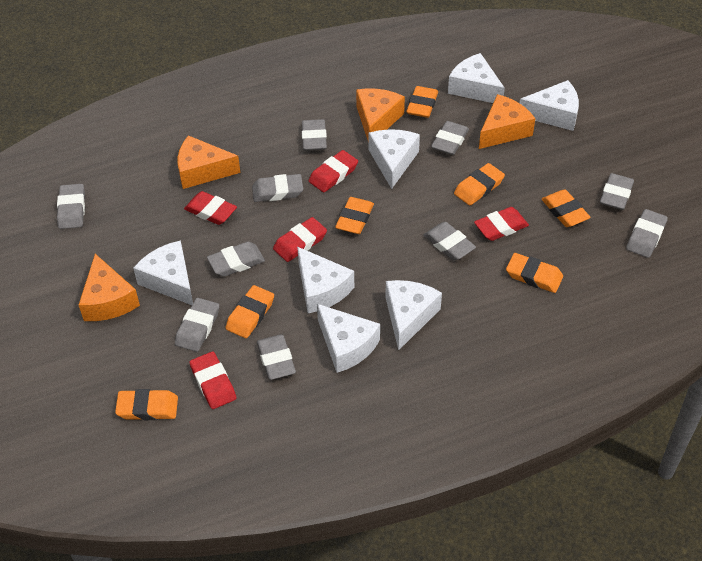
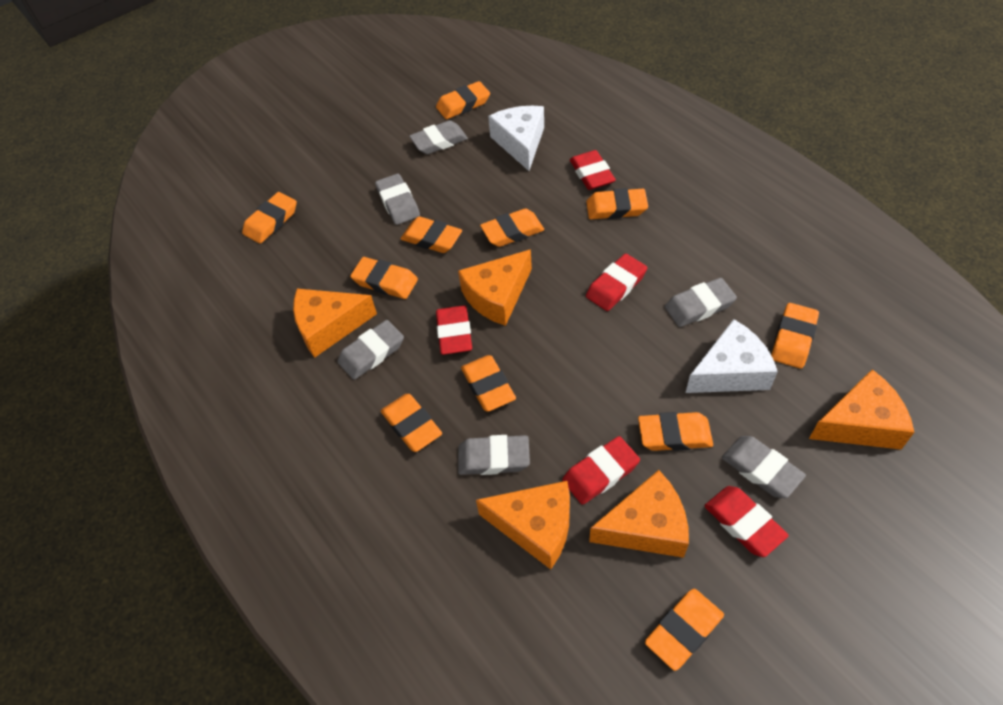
grey eraser: 10 -> 6
orange cheese: 4 -> 5
orange eraser: 7 -> 11
white cheese: 7 -> 2

